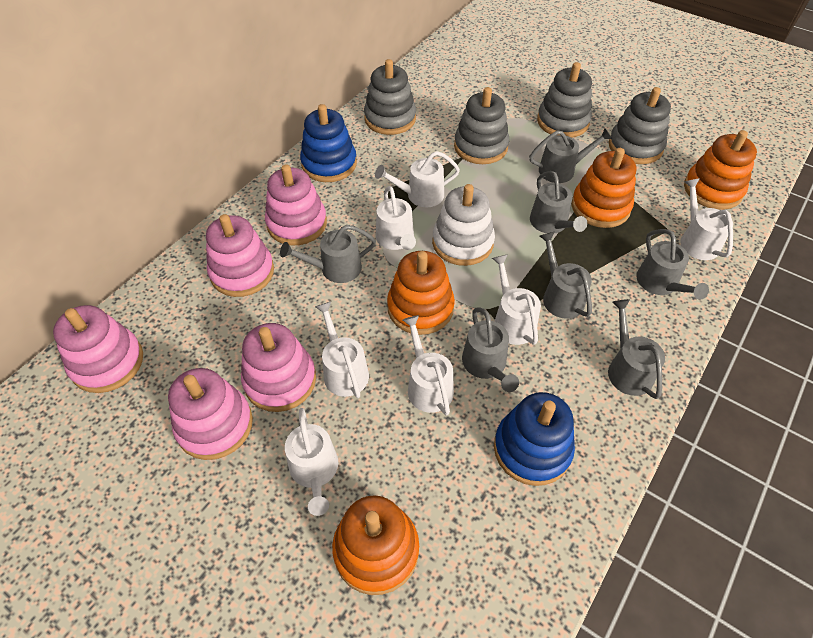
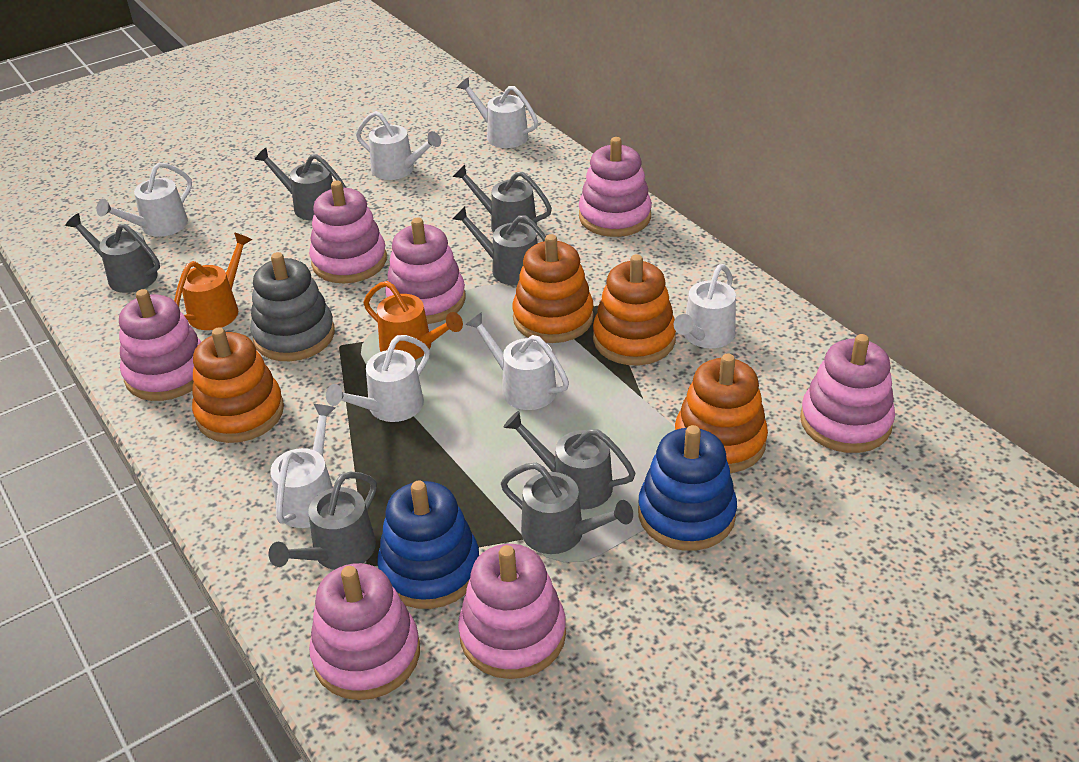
grey stacking toy: 4 -> 1
orange watering can: 0 -> 2
pink stacking toy: 5 -> 7
white stacking toy: 1 -> 0

